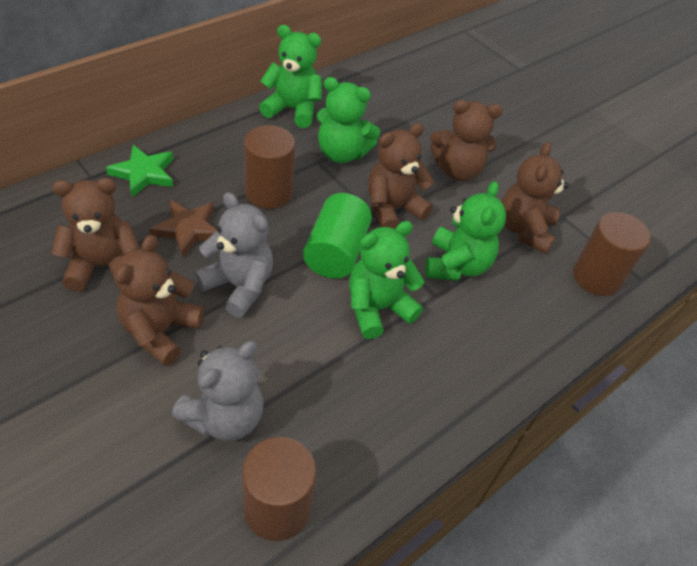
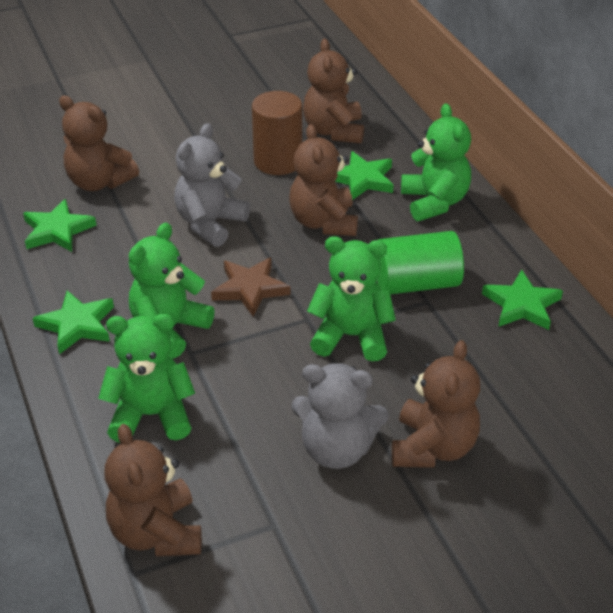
brown cylinder: 3 -> 1
green star: 1 -> 4

